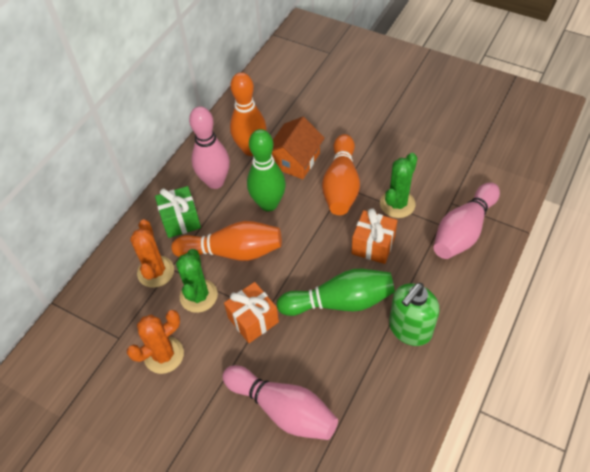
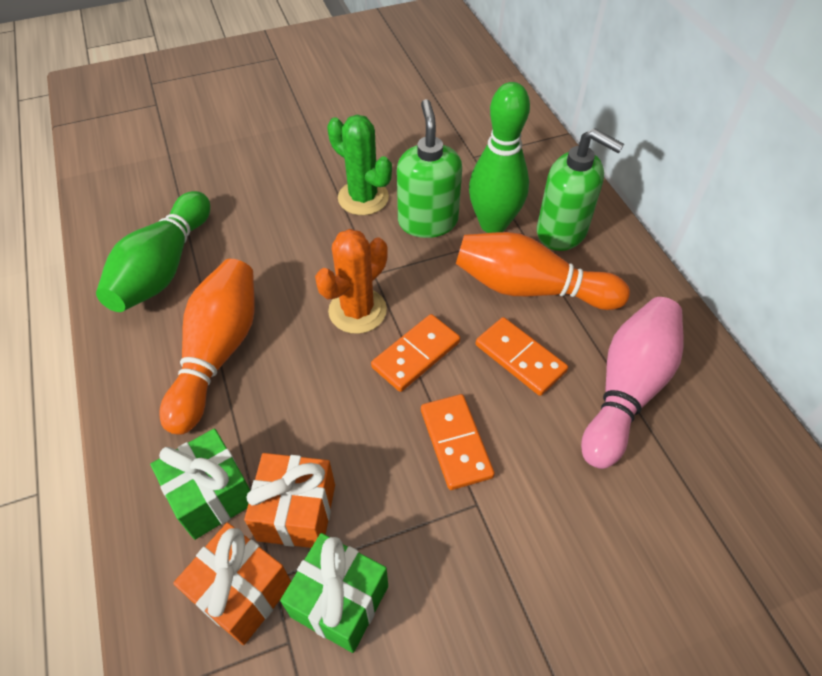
green cactus: 2 -> 1
green gift: 1 -> 2
green soap dispenser: 1 -> 2
orange bowling pin: 3 -> 2
orange cactus: 2 -> 1
orange domino: 0 -> 3
orange house: 1 -> 0
pink bowling pin: 3 -> 1

